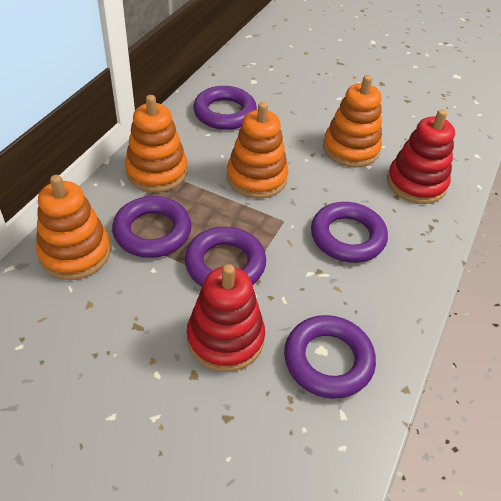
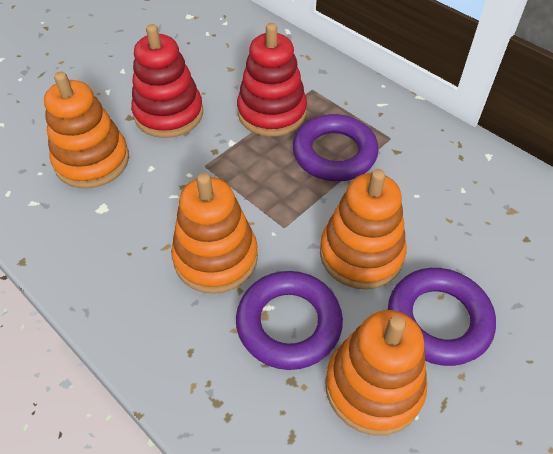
purple ring: 5 -> 3

